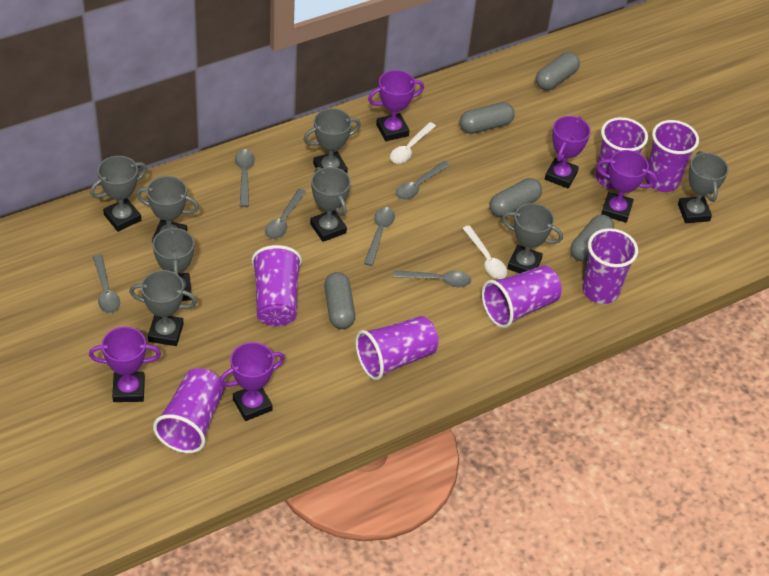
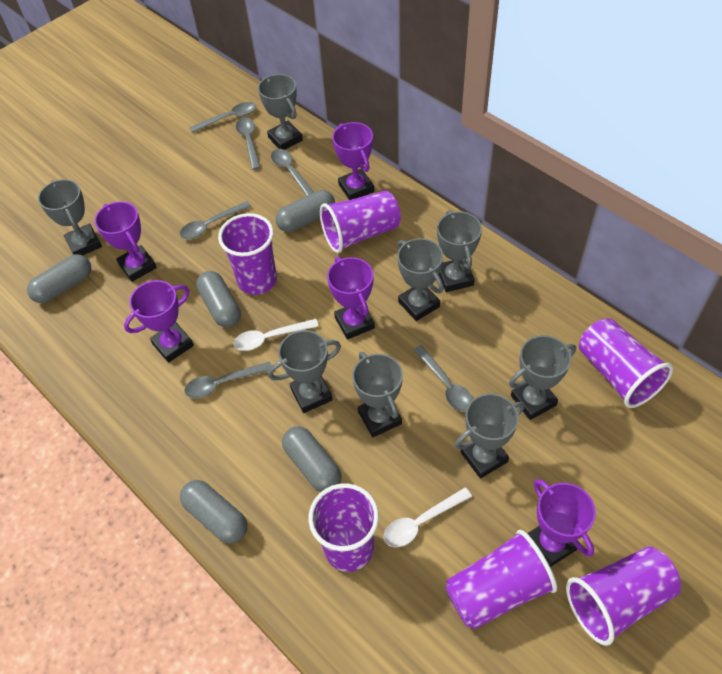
purple cup: 7 -> 6

